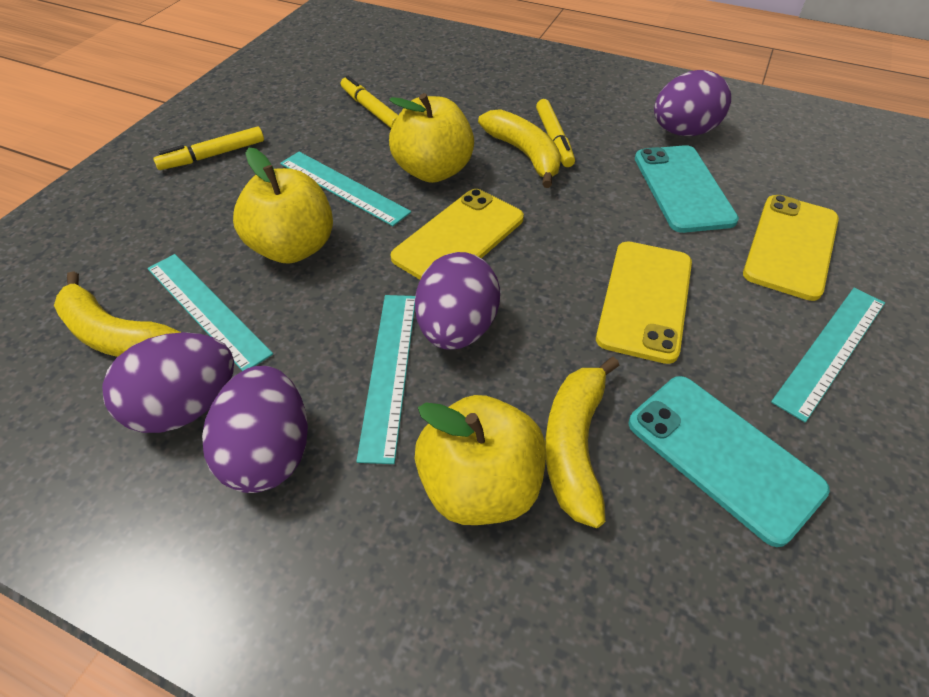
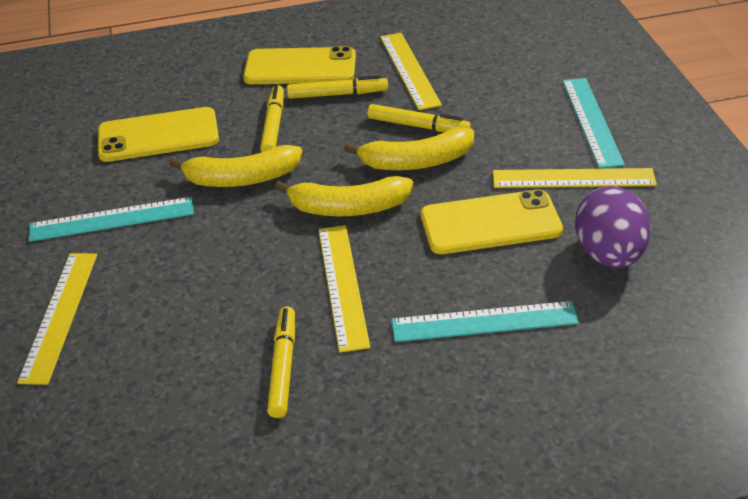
purple egg: 4 -> 1
turquoise phone: 2 -> 0
turquoise ruler: 4 -> 3
yellow apple: 3 -> 0
yellow marker: 3 -> 4
yellow ruler: 0 -> 4

